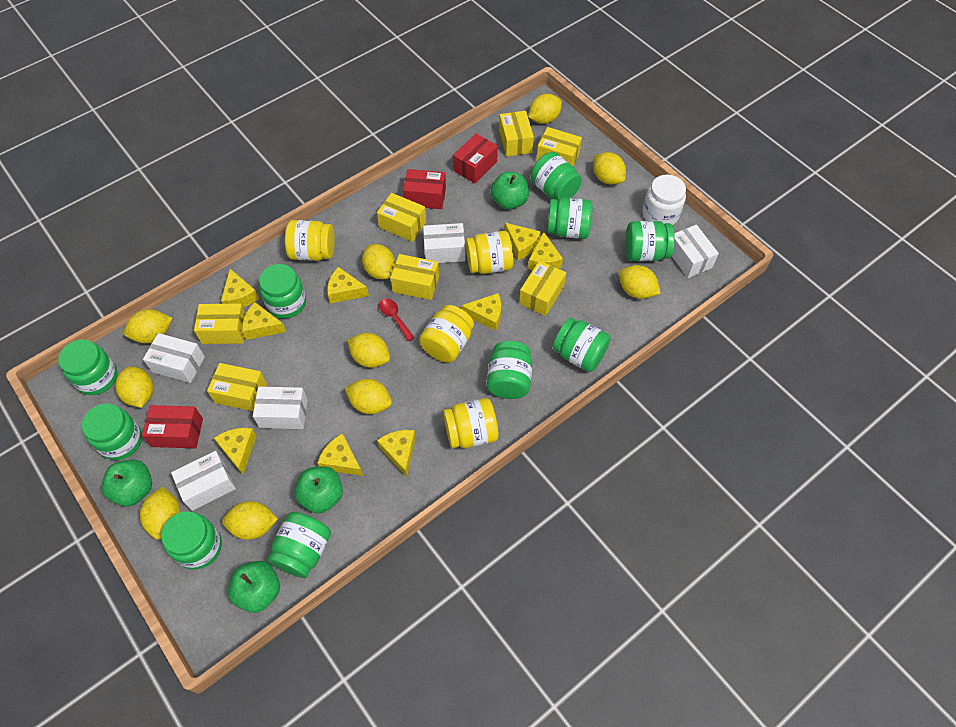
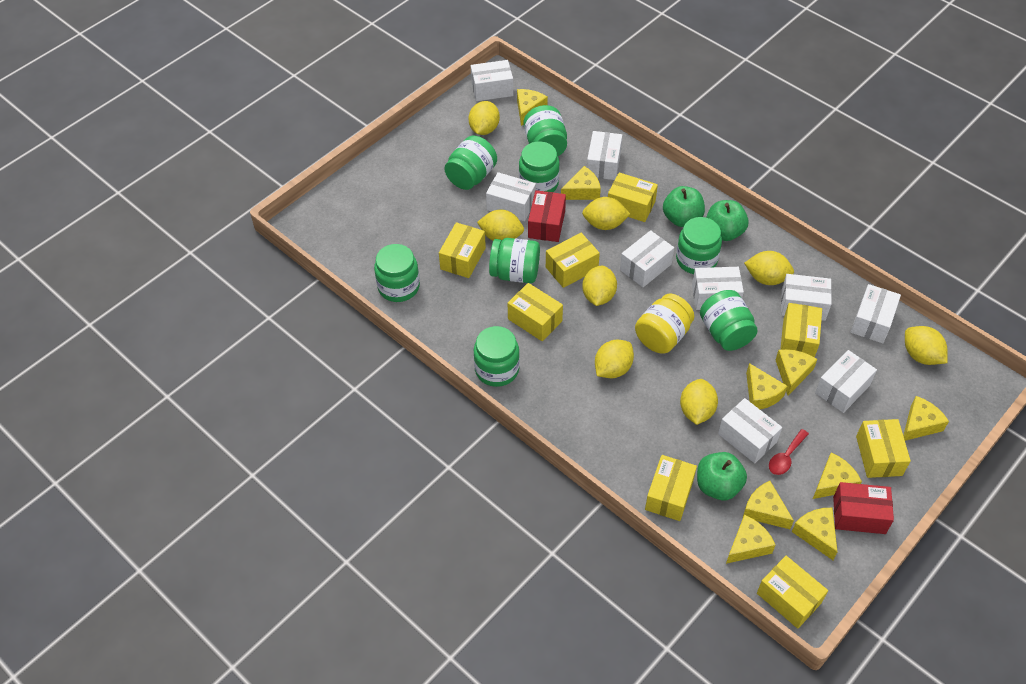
green apple: 4 -> 3
green jar: 10 -> 8
red box: 3 -> 2
white box: 5 -> 9
white jar: 1 -> 0
yellow box: 7 -> 8
yellow jar: 4 -> 1
yellow lemon: 10 -> 8

